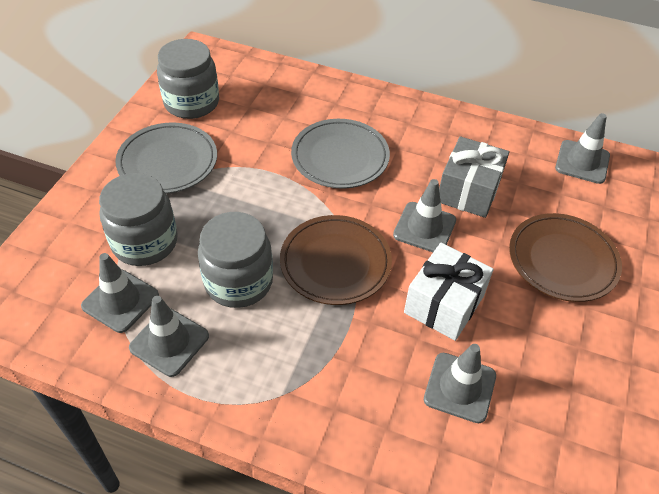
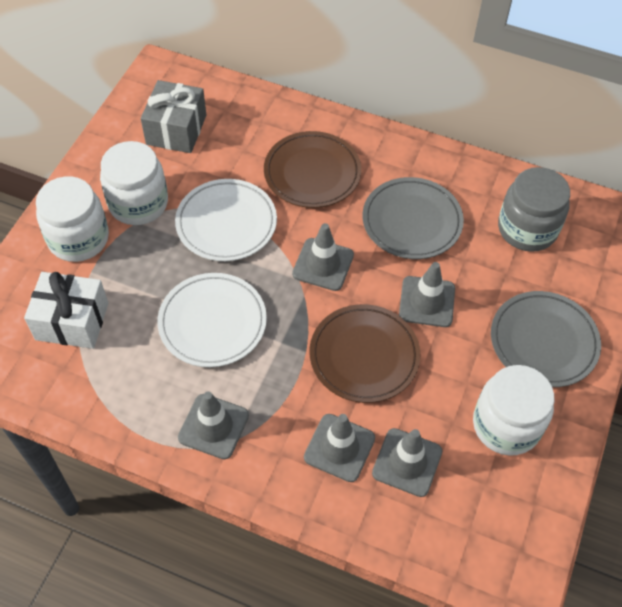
grey jar: 3 -> 1
white jar: 0 -> 3
white plate: 0 -> 2

